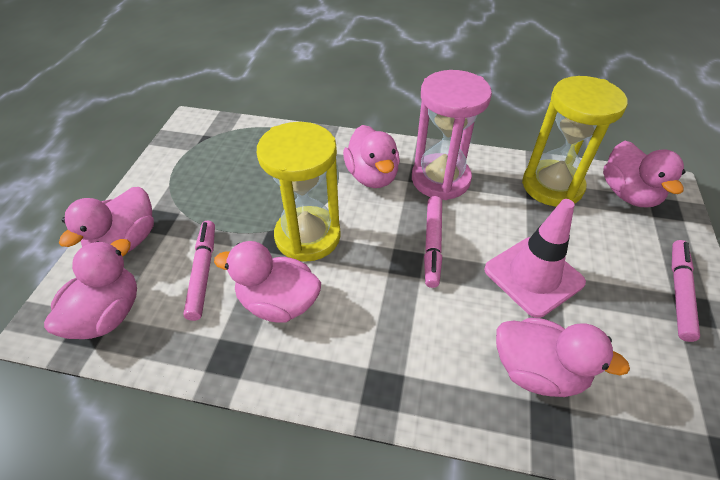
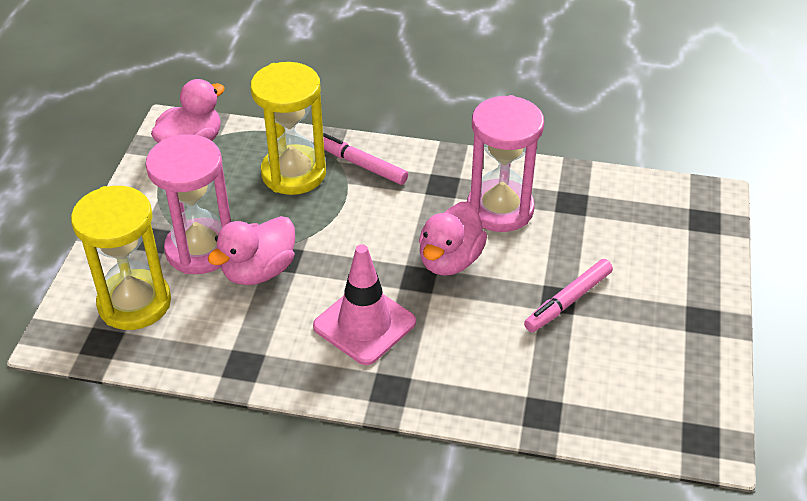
pink duck: 6 -> 3
pink hourglass: 1 -> 2
pink marker: 3 -> 2

